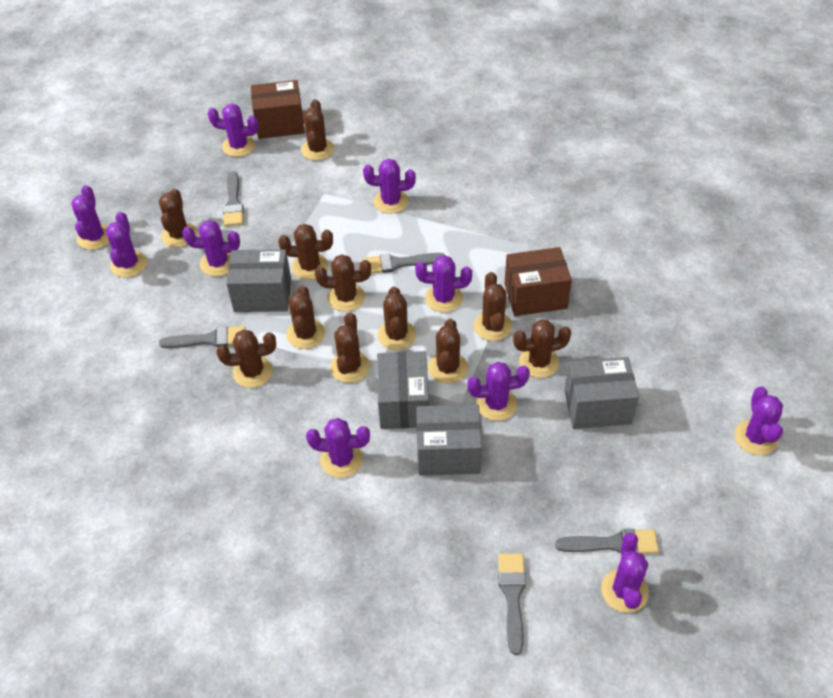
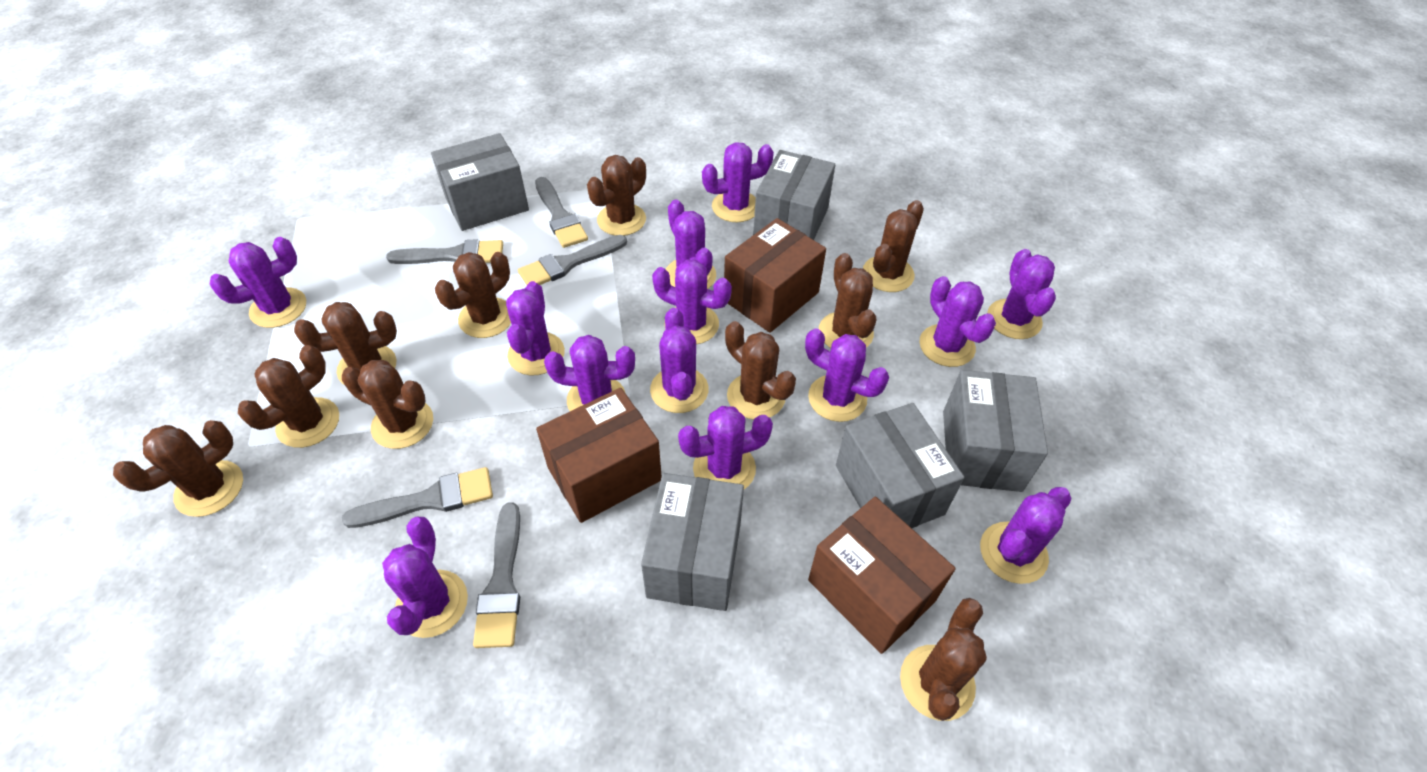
brown box: 2 -> 3
brown cactus: 11 -> 10
grey box: 4 -> 5
purple cactus: 10 -> 13

